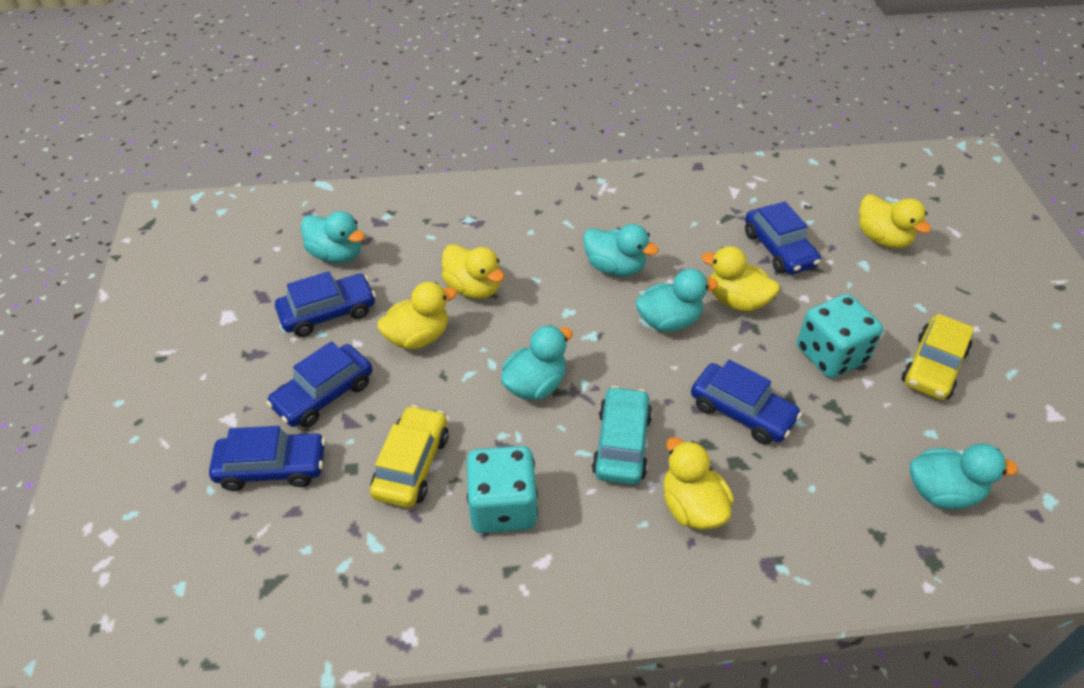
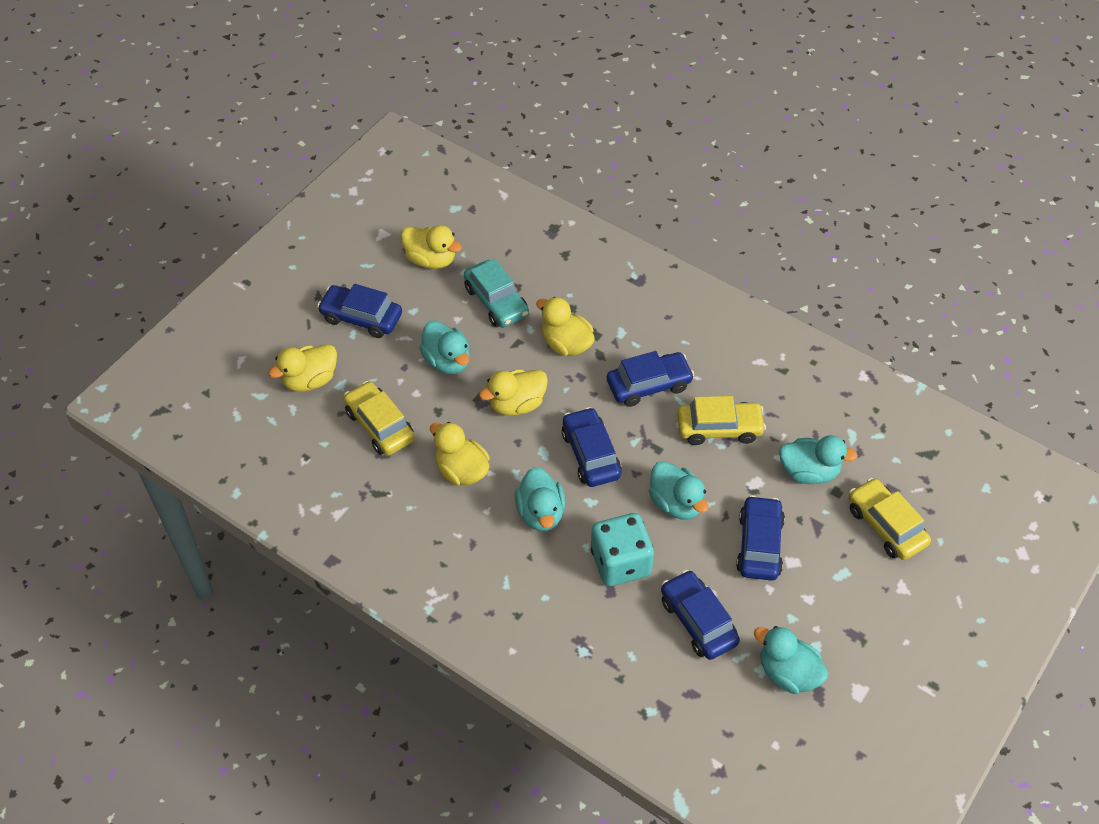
turquoise dice: 2 -> 1
yellow car: 2 -> 3

